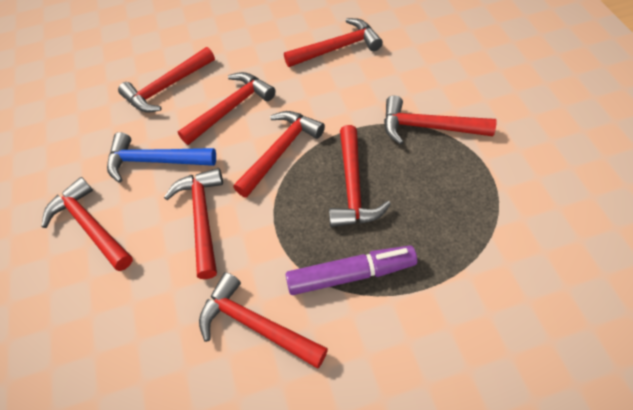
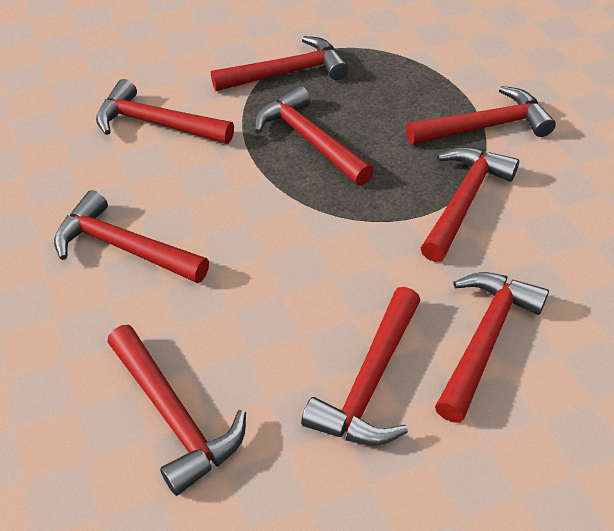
blue hammer: 1 -> 0
purple marker: 1 -> 0

